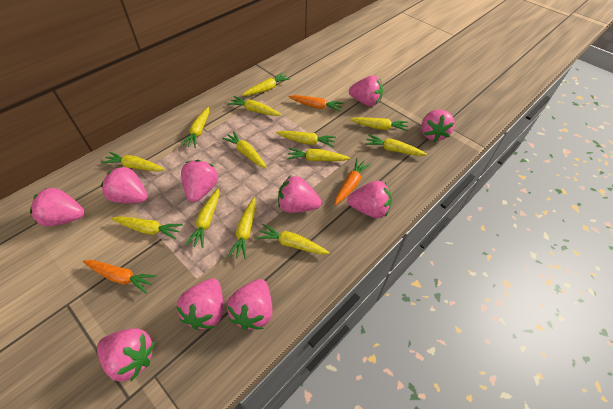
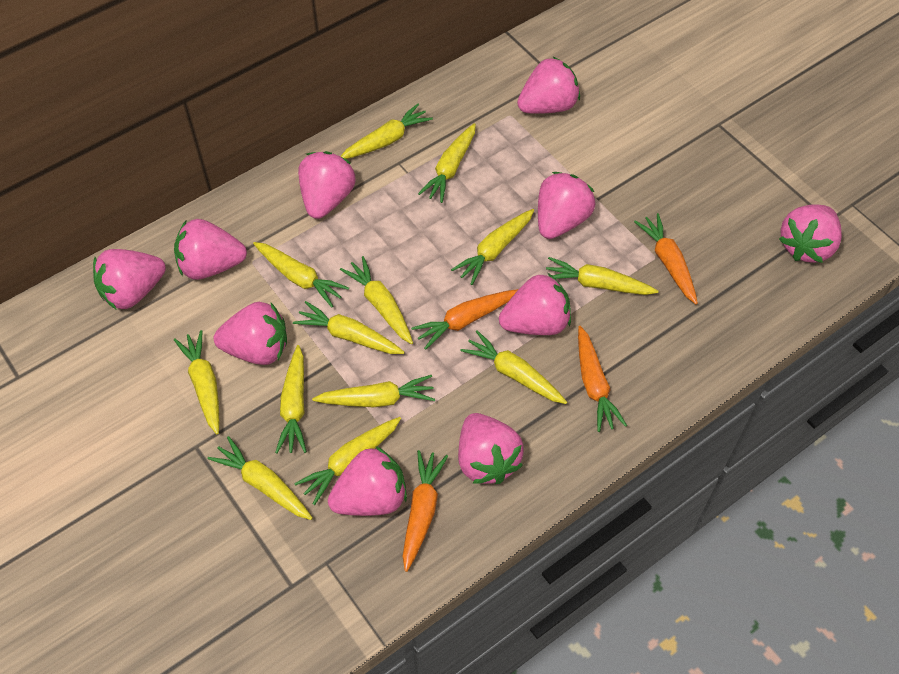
orange carrot: 3 -> 4

